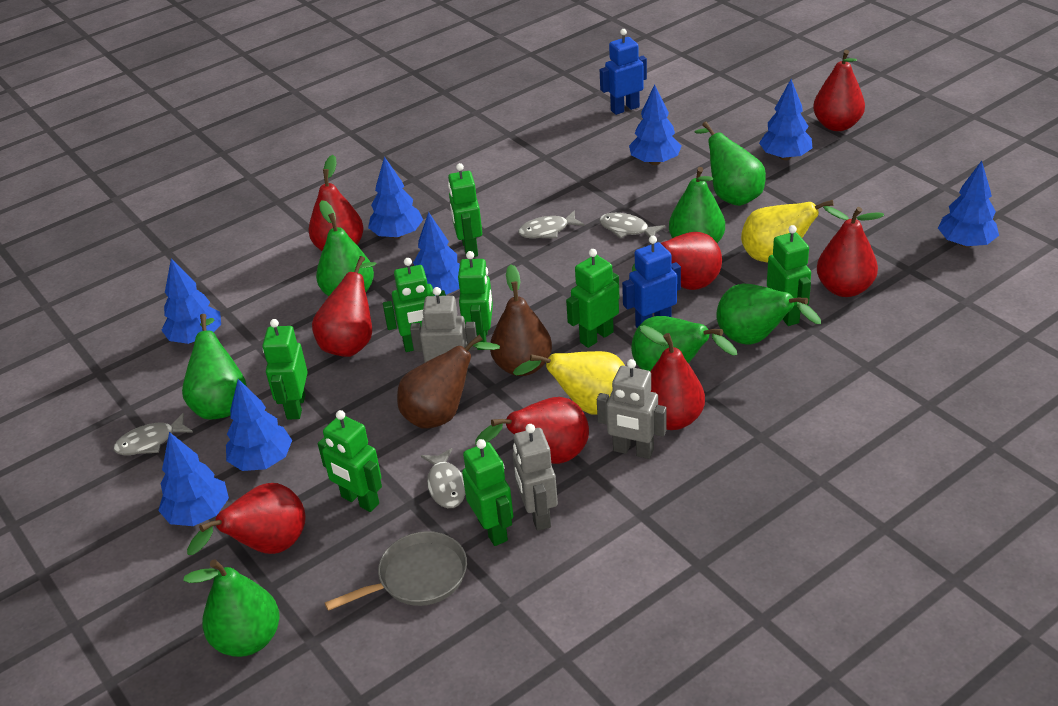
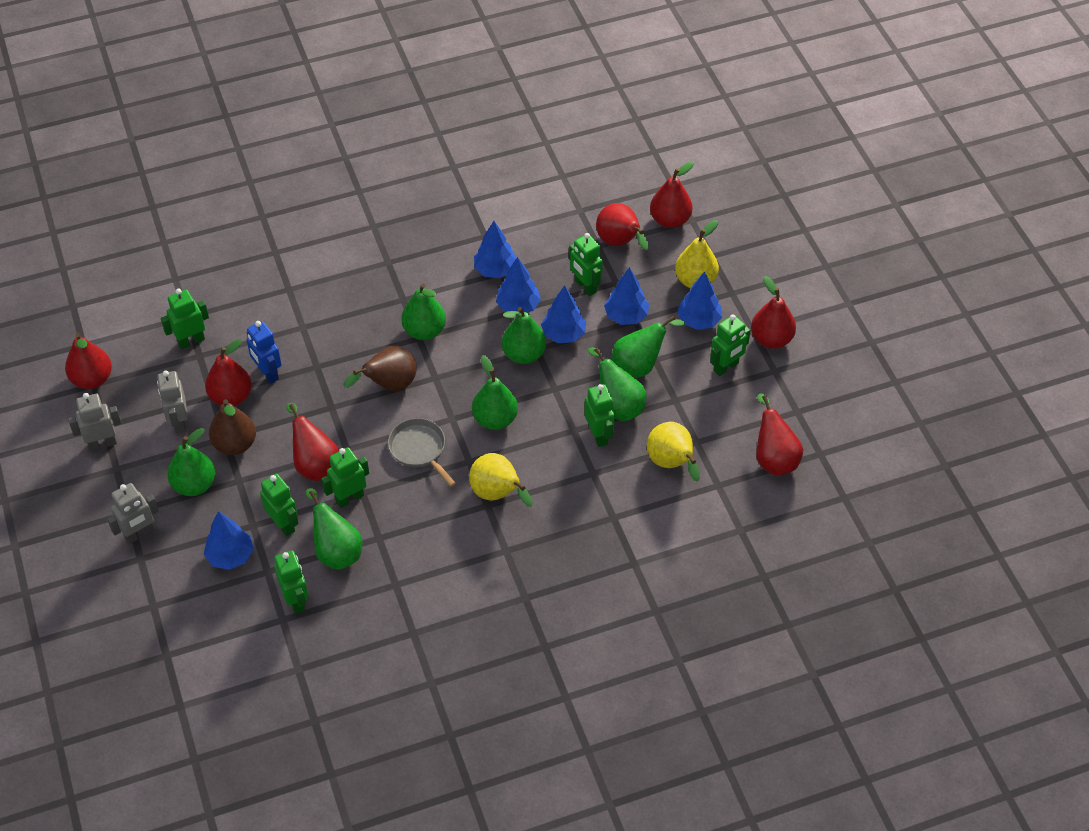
blue robot: 2 -> 1
blue tree: 8 -> 6
green robot: 8 -> 7
grey fish: 4 -> 0
red pear: 8 -> 7
yellow pear: 2 -> 3

